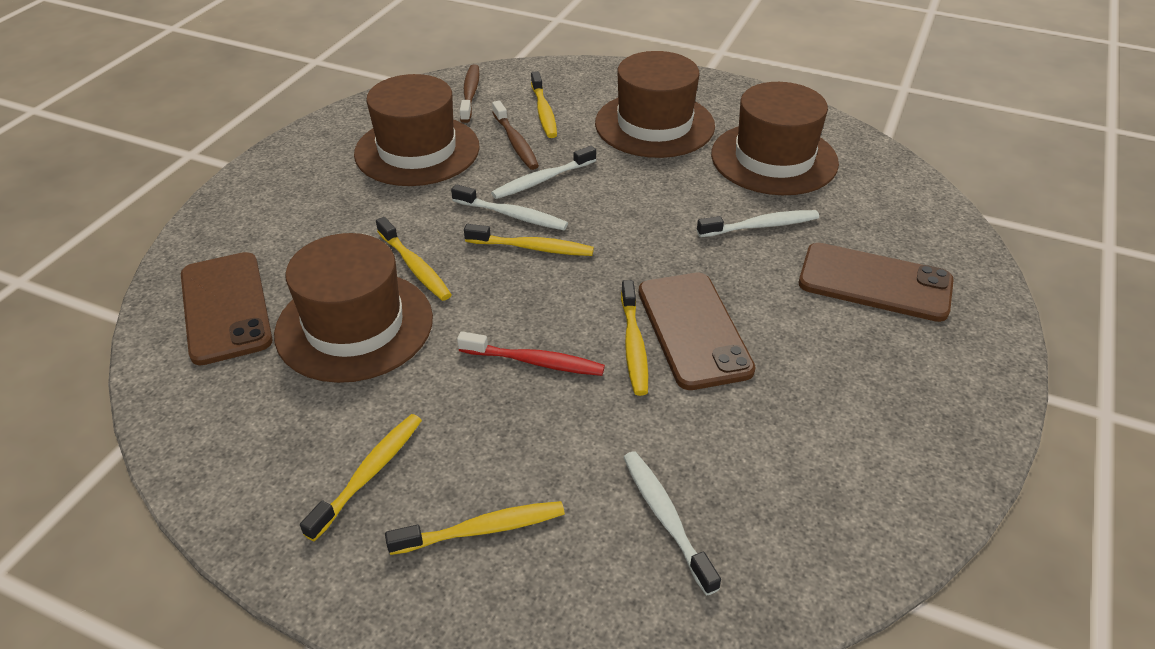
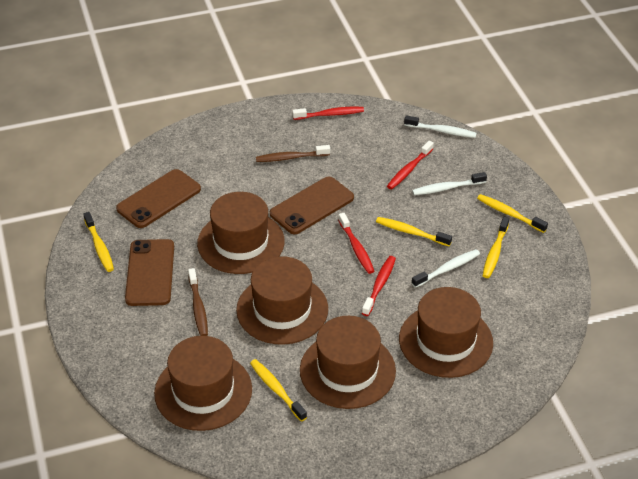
brown hat: 4 -> 5
red toothbrush: 1 -> 4
white toothbrush: 4 -> 3
yellow toothbrush: 6 -> 5

